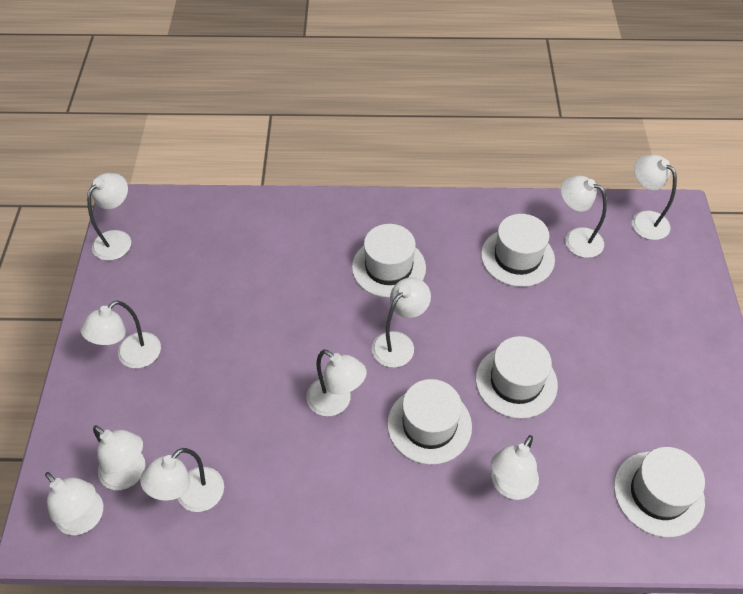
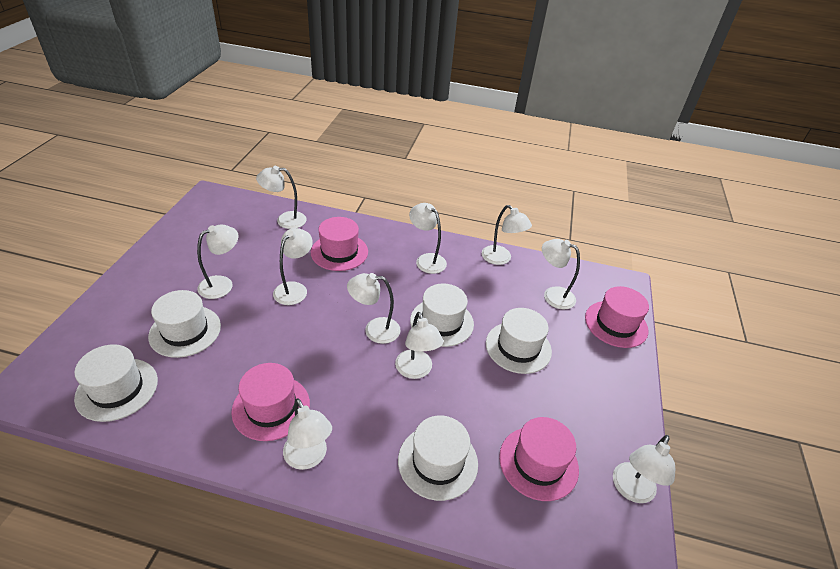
pink hat: 0 -> 4

